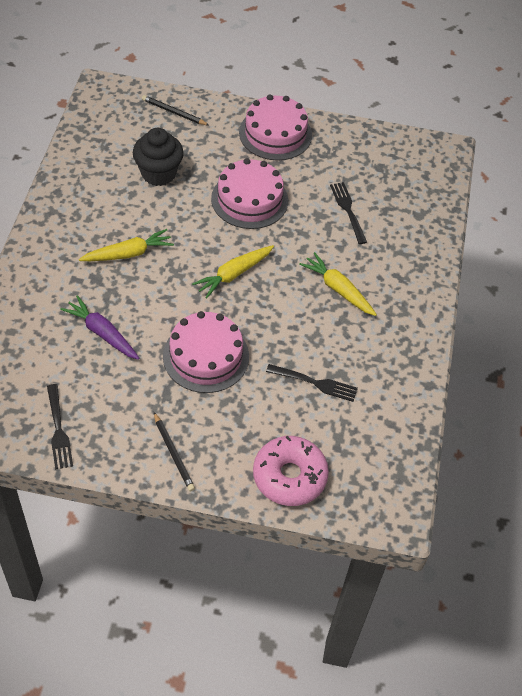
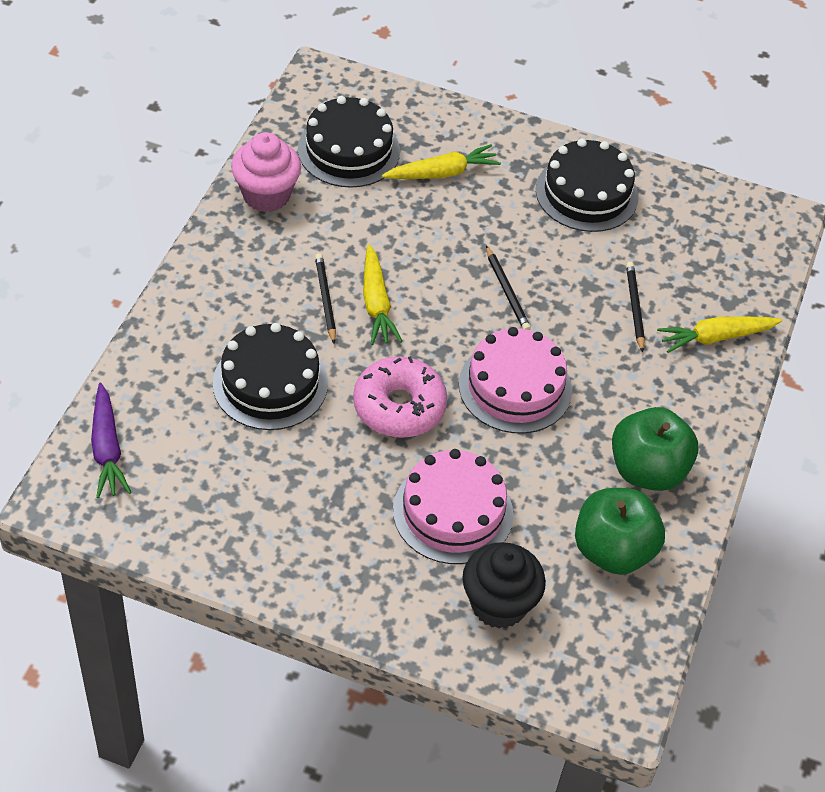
black cake: 0 -> 3
black fork: 3 -> 0
black pencil: 2 -> 3
green apple: 0 -> 2
pink cake: 3 -> 2
pink cupcake: 0 -> 1

